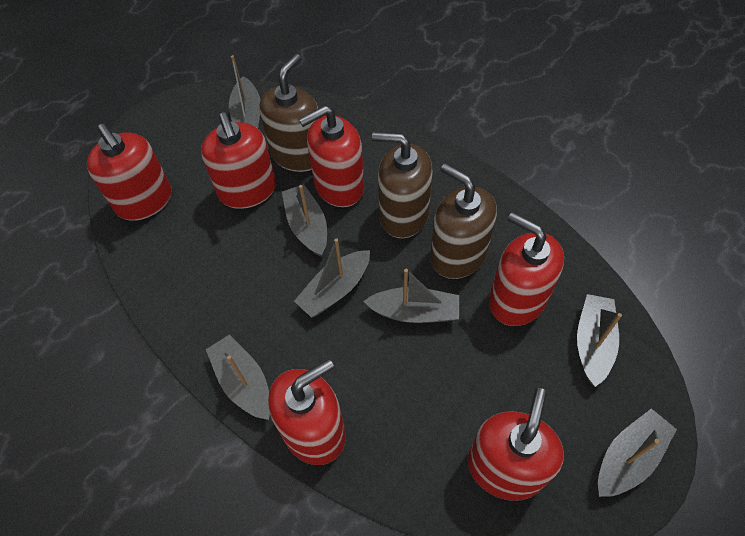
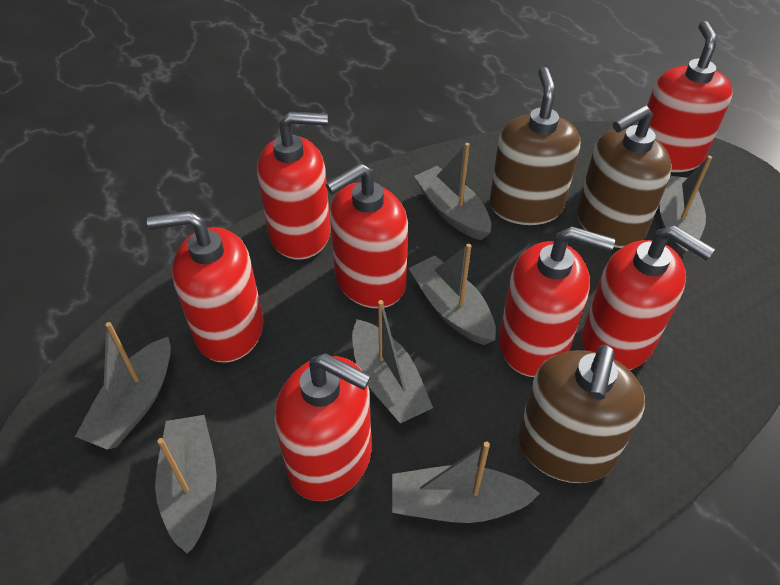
red soap dispenser: 6 -> 7

